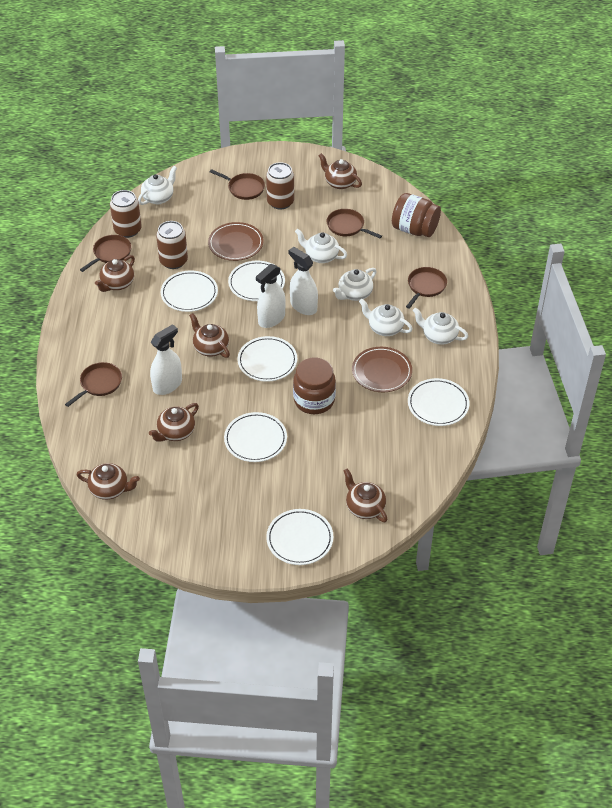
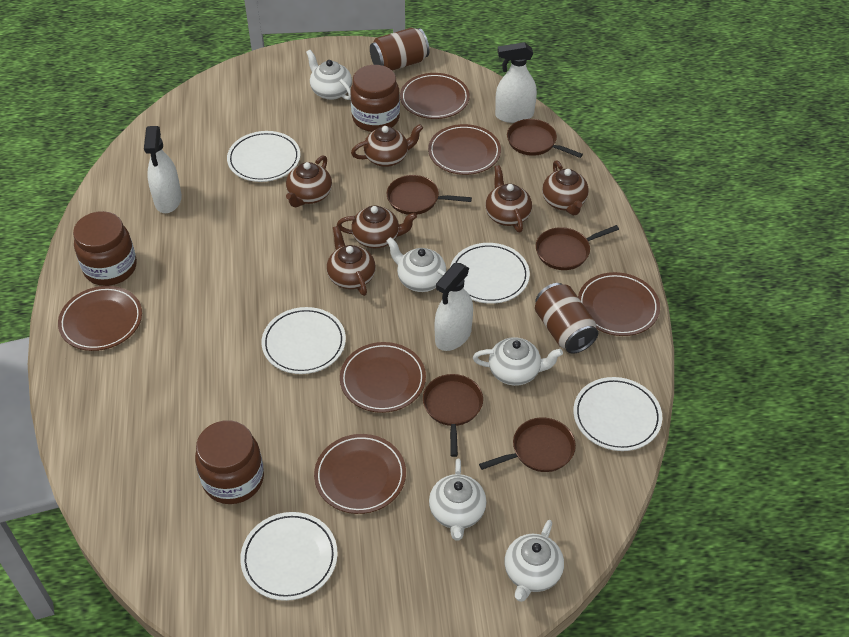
brown can: 3 -> 2
brown jar: 2 -> 3
brown plate: 2 -> 6
white plate: 6 -> 5

